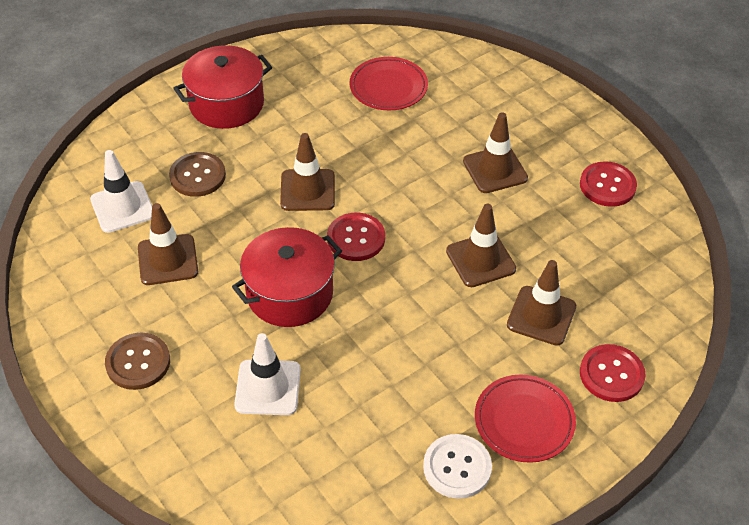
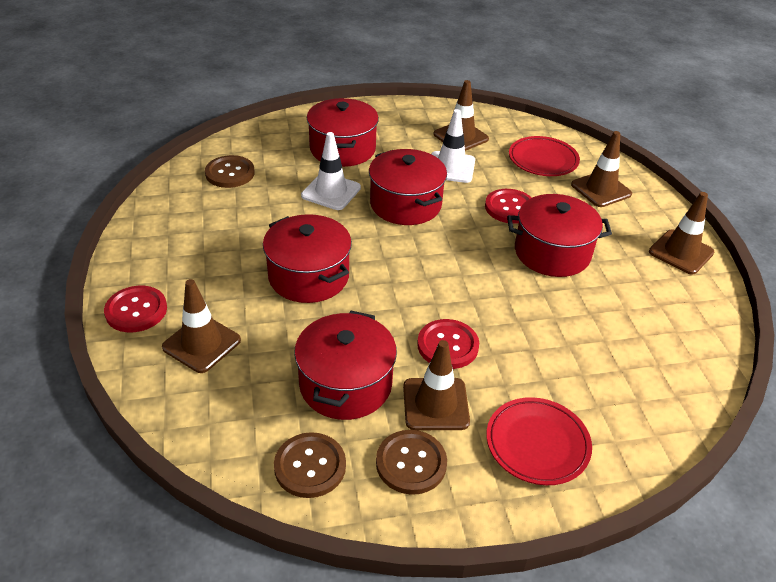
brown button: 2 -> 3
red pot: 2 -> 5
white button: 1 -> 0

